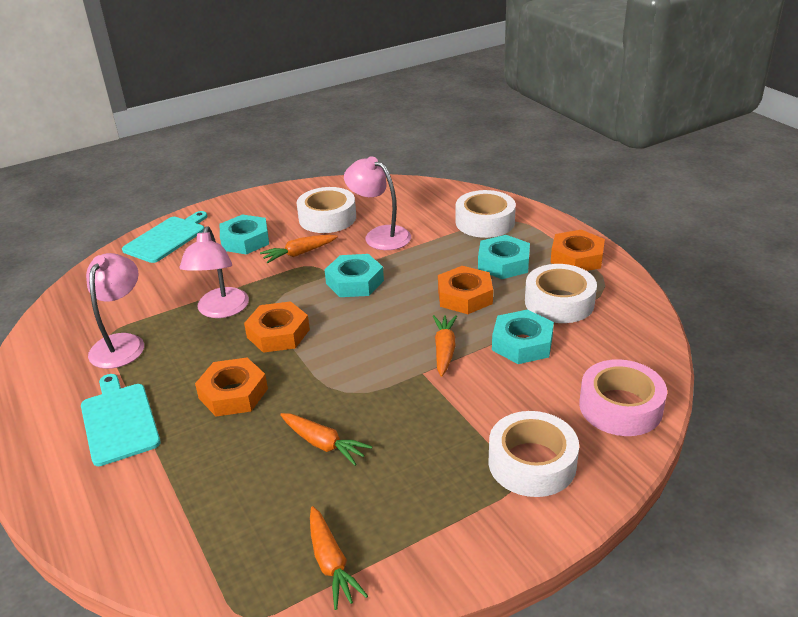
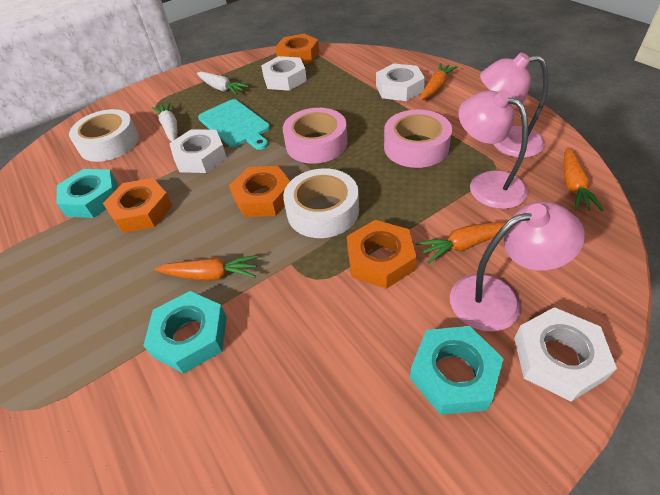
pink tape: 1 -> 2
turquoise cutting board: 2 -> 1
turquoise nut: 4 -> 3
white carrot: 0 -> 2
white nut: 0 -> 4
white tape: 4 -> 2

